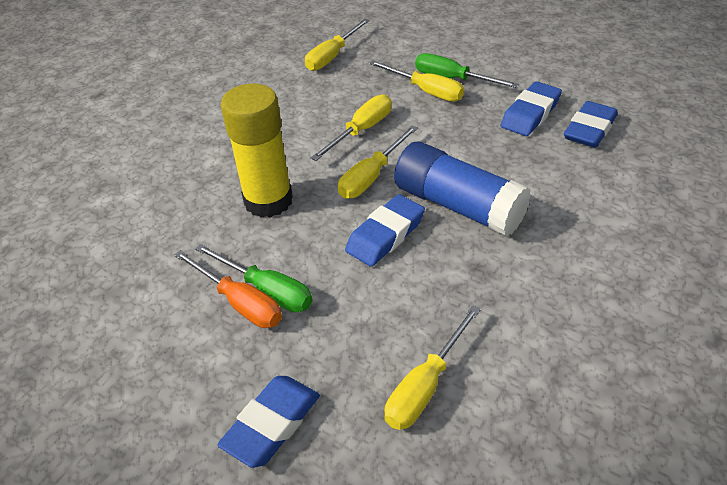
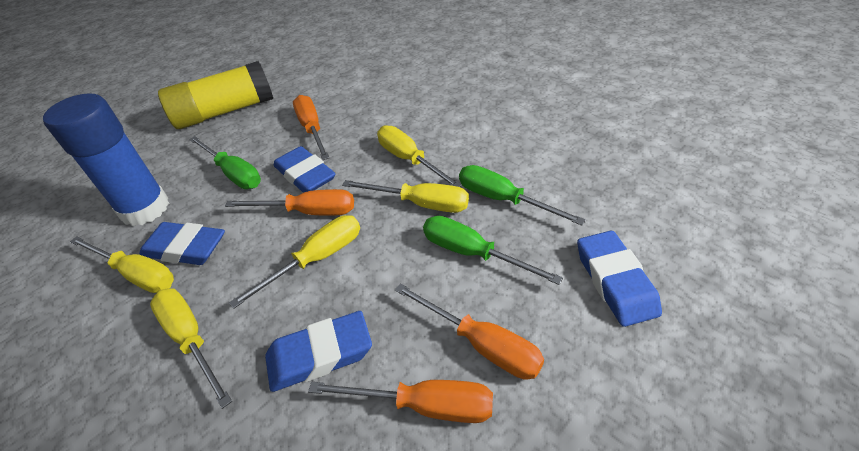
green screwdriver: 2 -> 3
orange screwdriver: 1 -> 4

